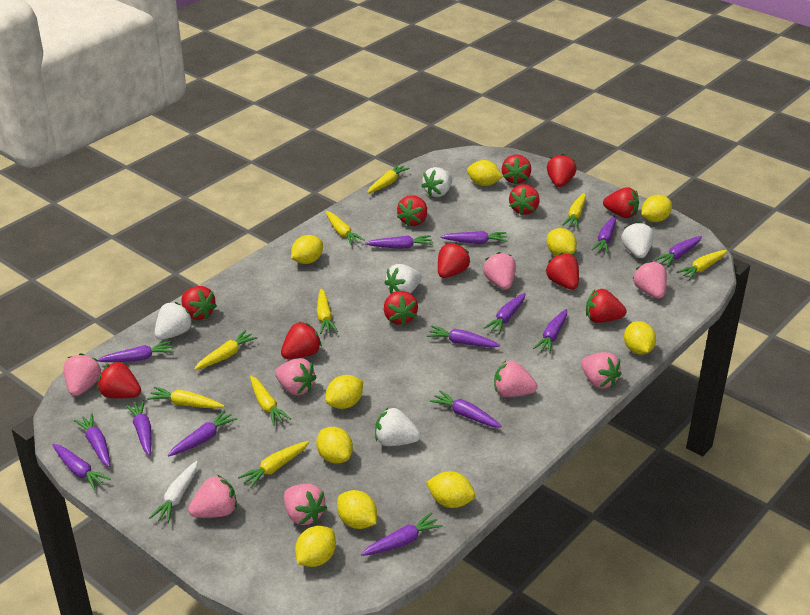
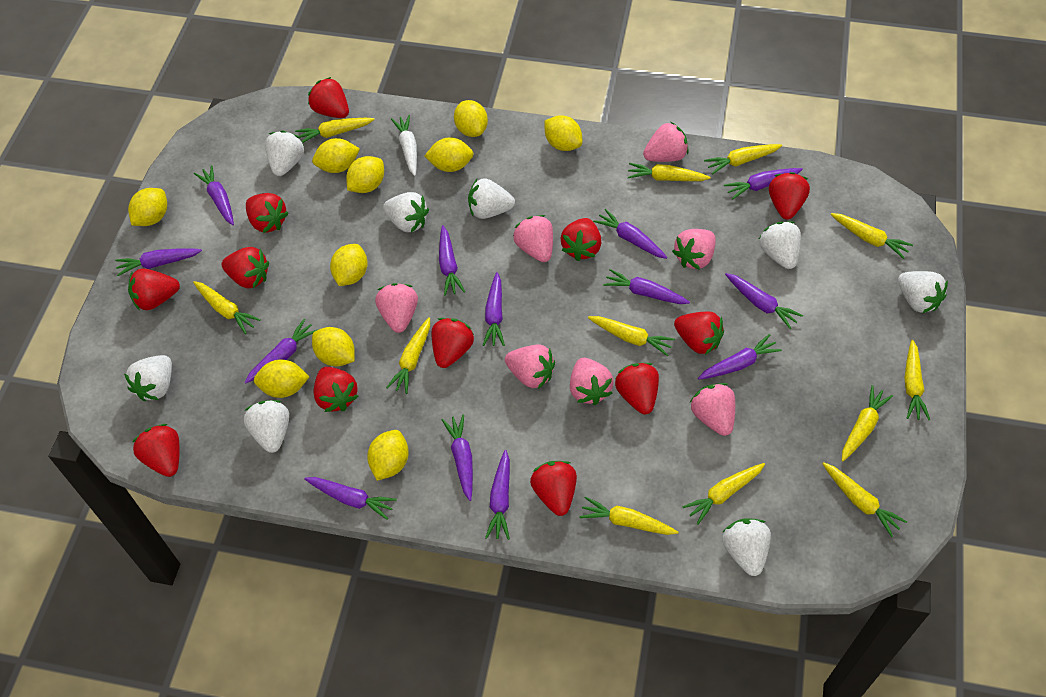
pink strawberry: 8 -> 7
purple carrot: 14 -> 13
white strawberry: 5 -> 8
yellow carrot: 9 -> 12

